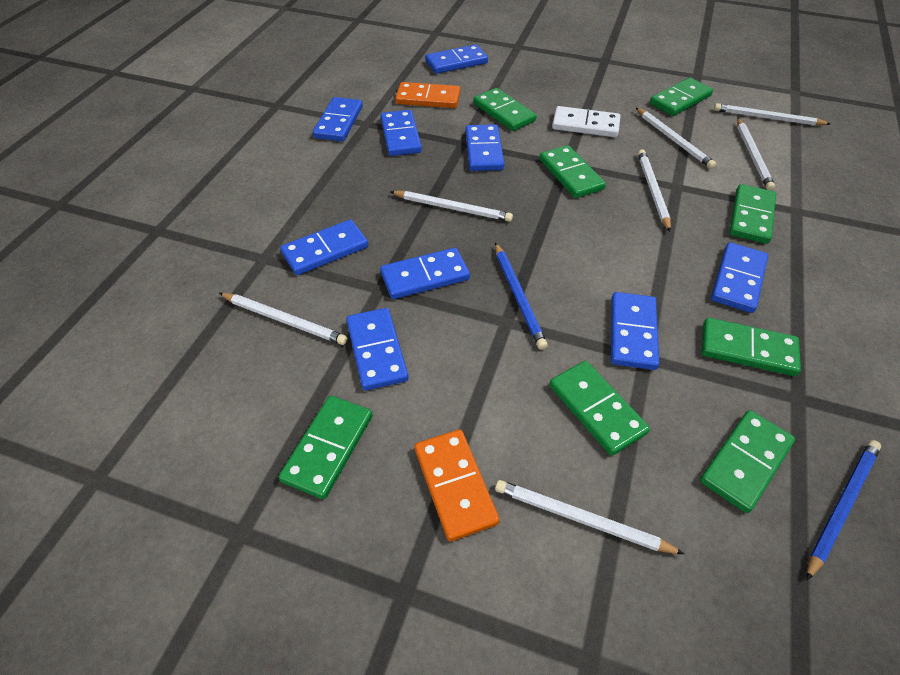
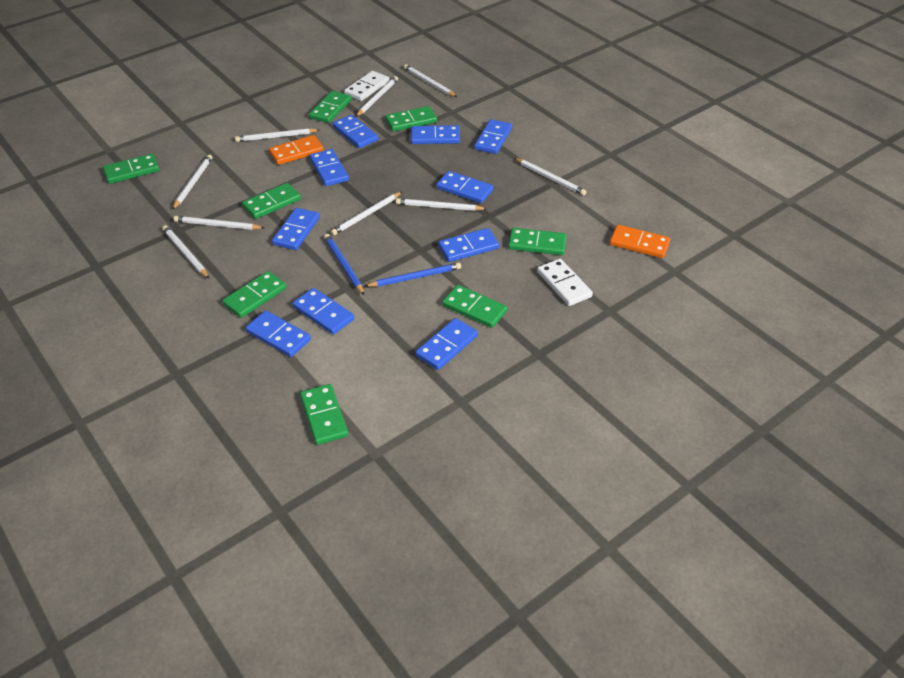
blue domino: 9 -> 10
white domino: 1 -> 2
white pencil: 7 -> 9

